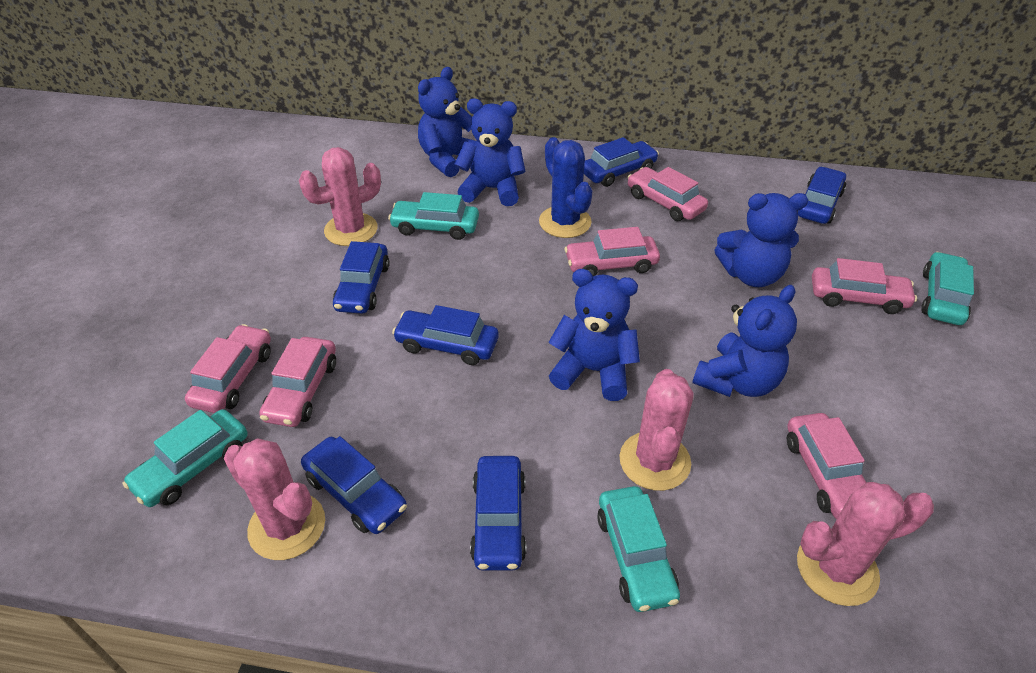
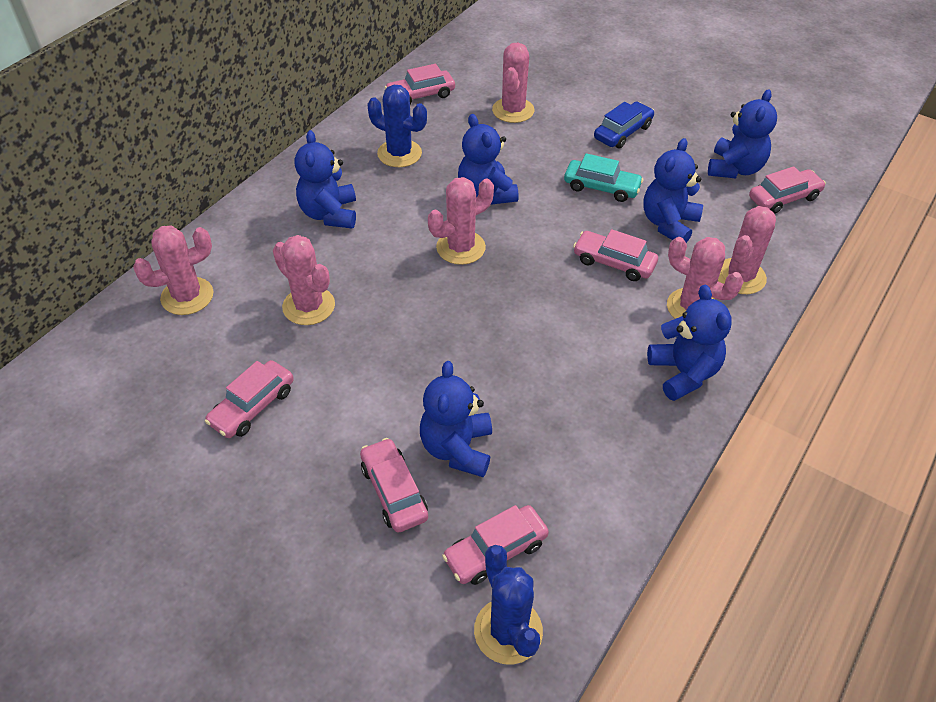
blue cactus: 1 -> 2
blue car: 6 -> 1
blue teddy bear: 5 -> 6
pink cactus: 4 -> 6
turquoise car: 4 -> 1

